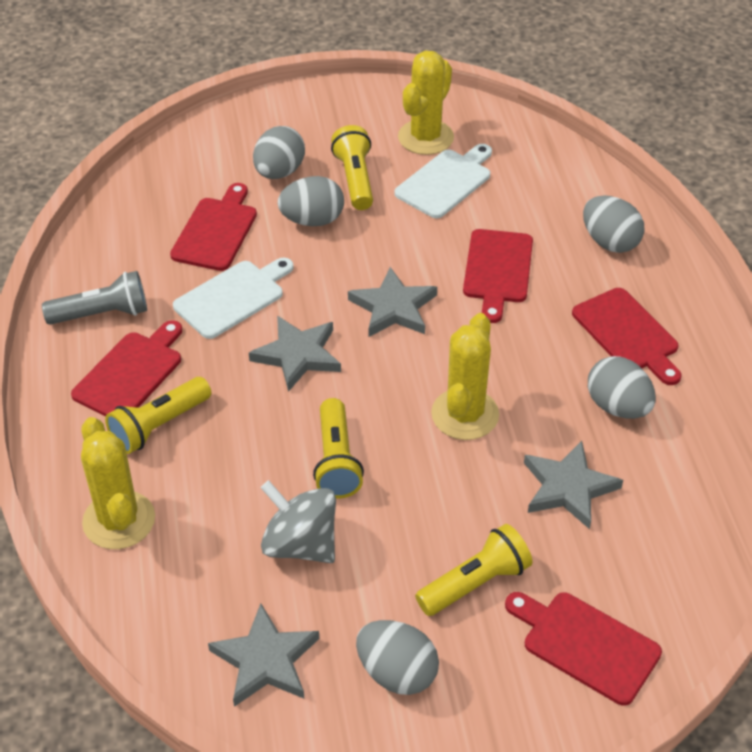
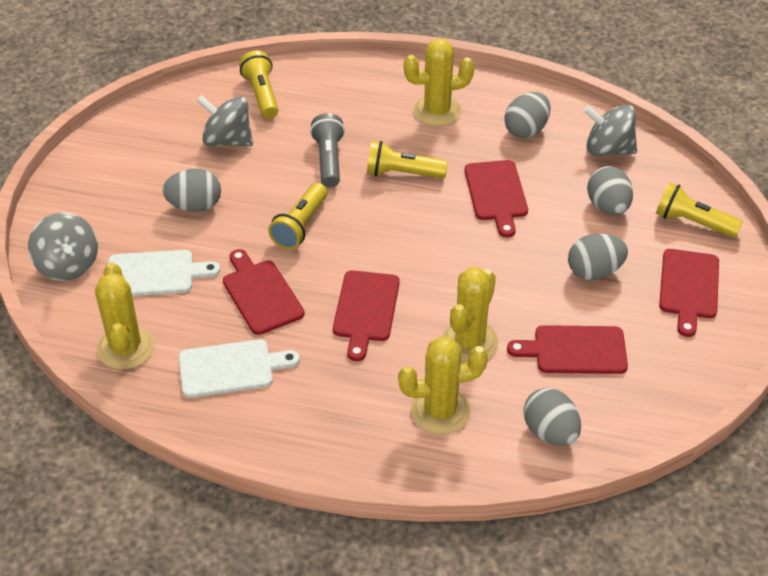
grey spinning top: 1 -> 3
grey star: 4 -> 0
yellow cactus: 3 -> 4

